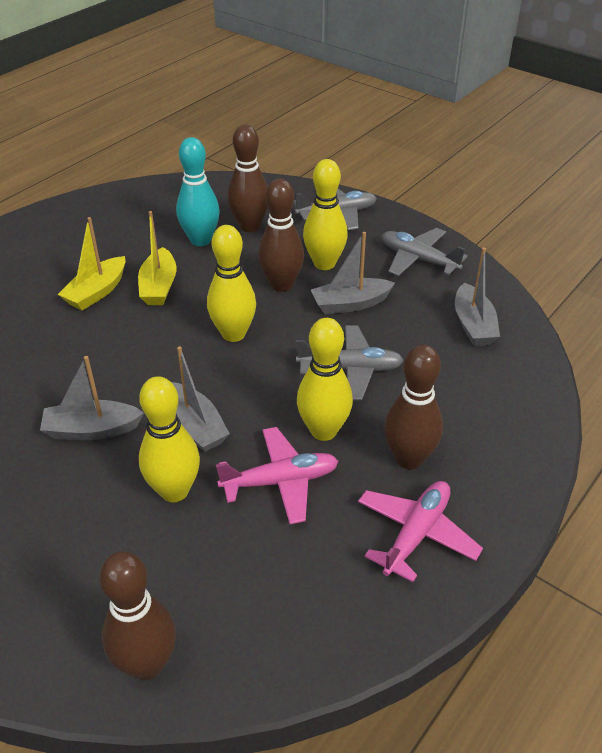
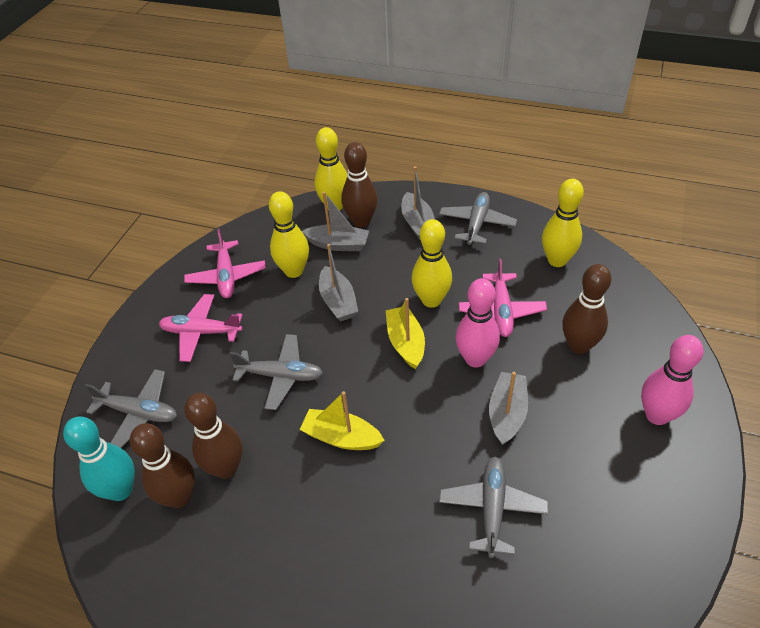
grey plane: 3 -> 4
pink bowling pin: 0 -> 2
pink plane: 2 -> 3

